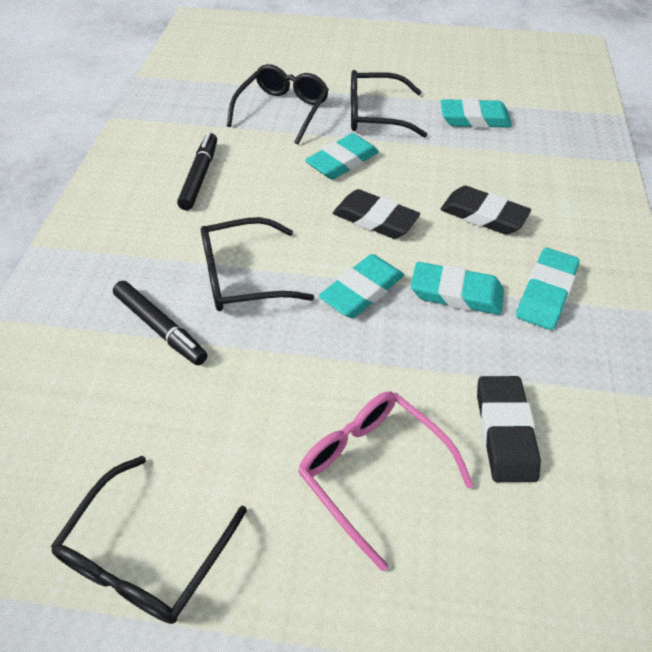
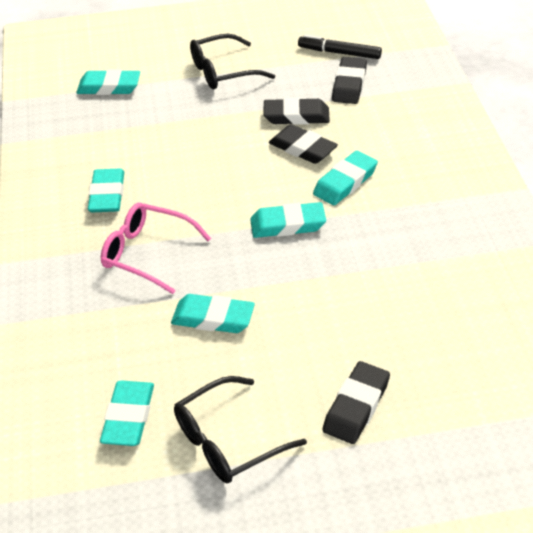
black eraser: 3 -> 4
black glasses: 4 -> 2
black marker: 2 -> 1
turquoise eraser: 5 -> 6

